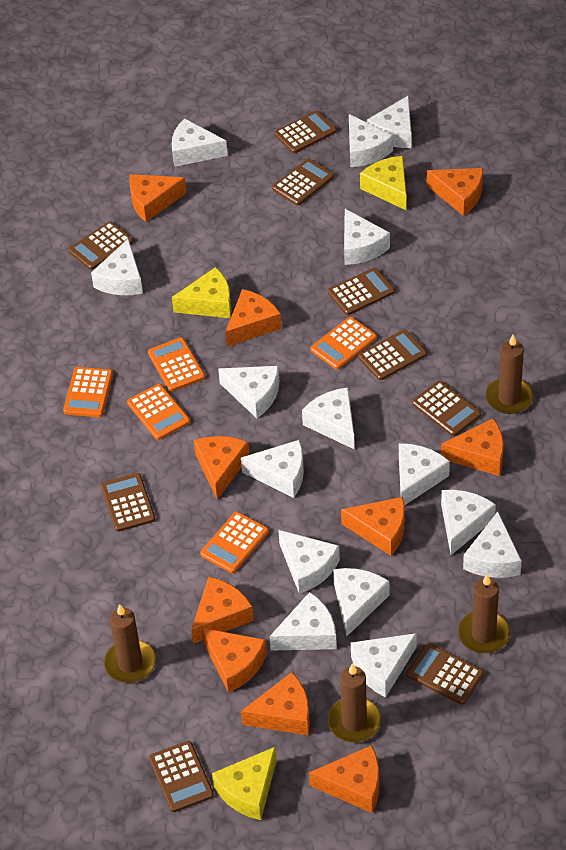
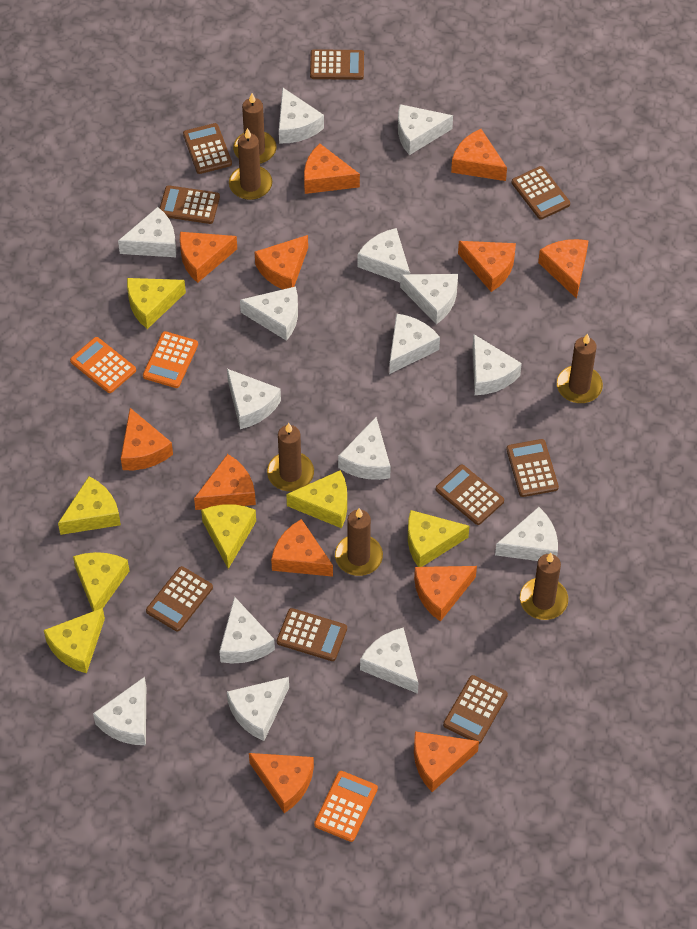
brown candle: 4 -> 6
orange calculator: 5 -> 3
orange cheese: 10 -> 12
yellow cheese: 3 -> 7

